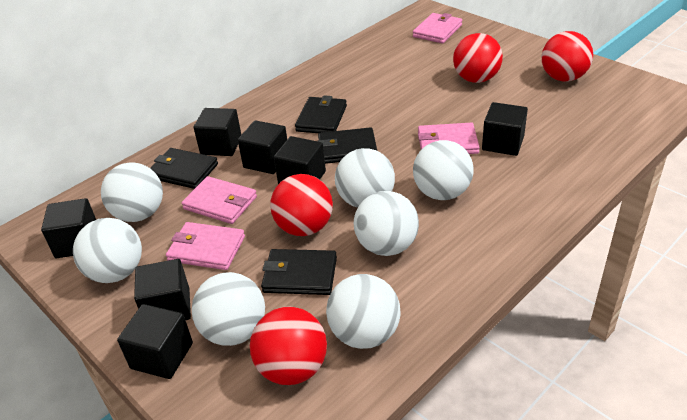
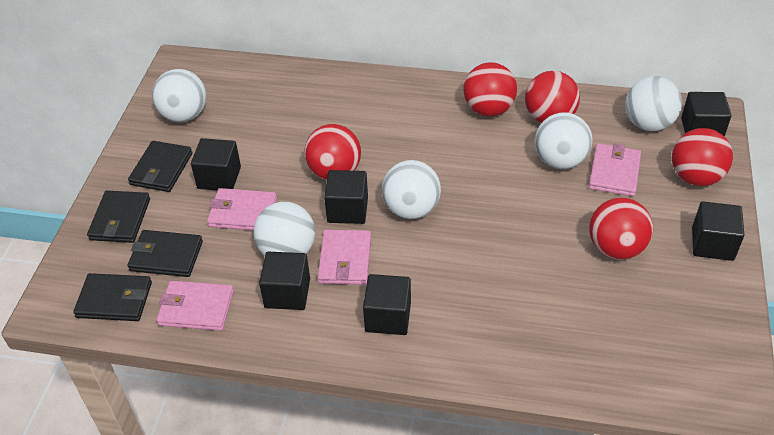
black cube: 7 -> 6
red ball: 4 -> 5
white ball: 7 -> 5

